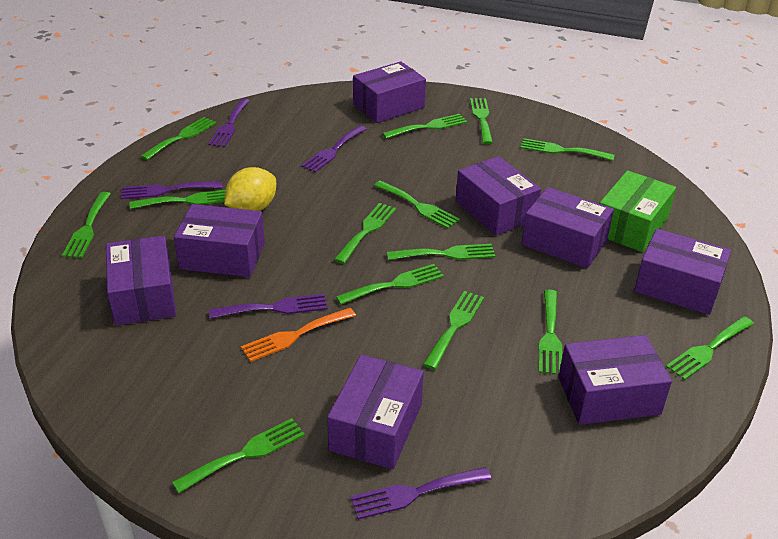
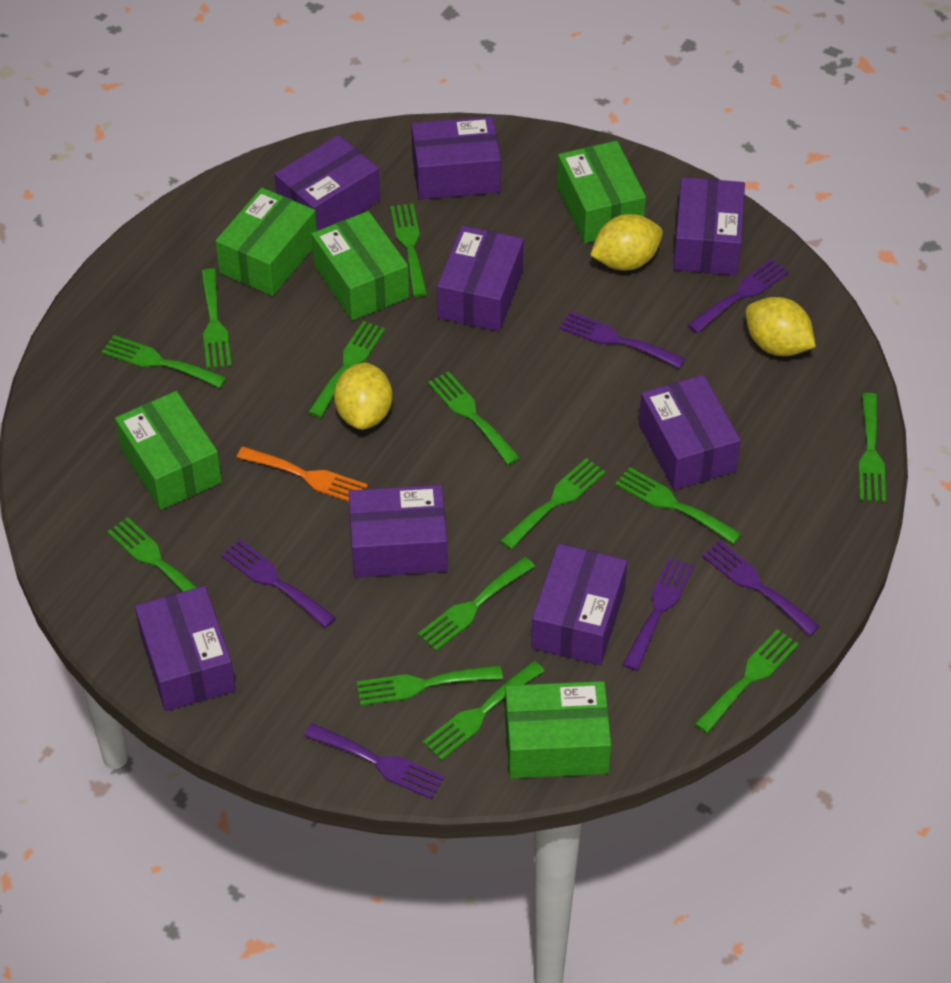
green box: 1 -> 5
green fork: 14 -> 13
purple fork: 5 -> 6
yellow lemon: 1 -> 3

